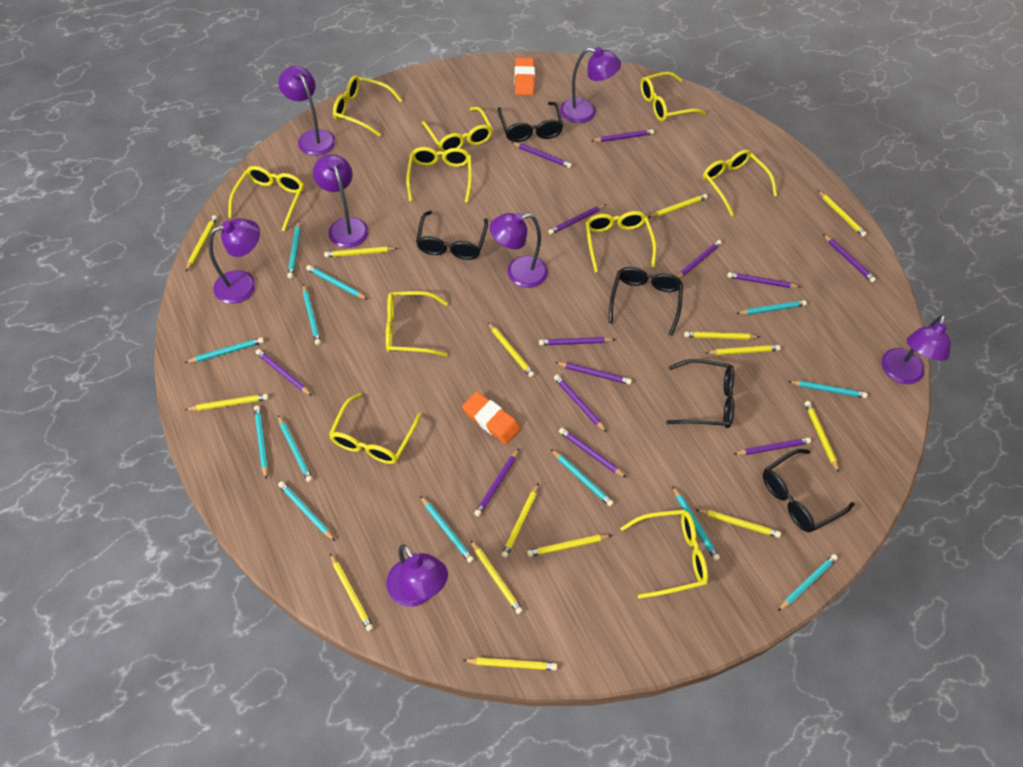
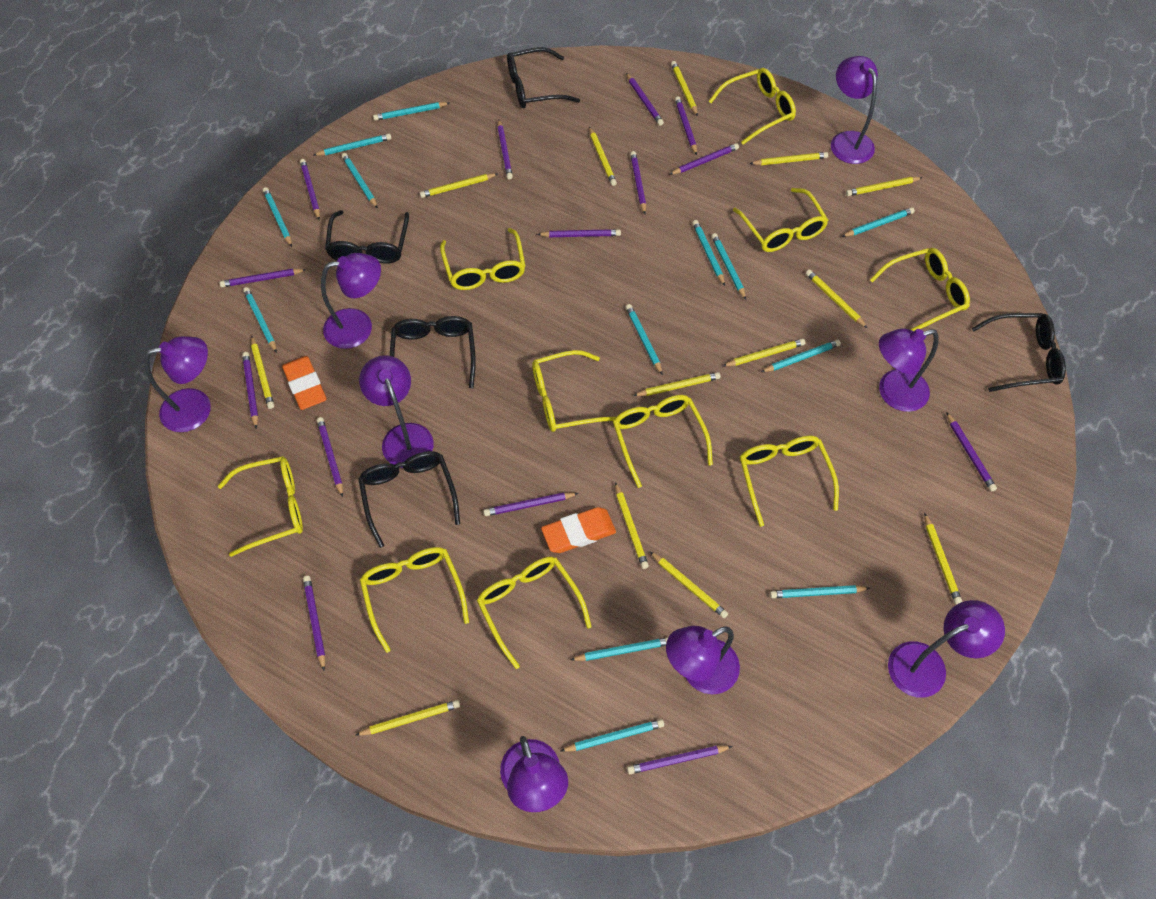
purple lamp: 7 -> 8
purple pencil: 13 -> 14
yellow pencil: 15 -> 13

